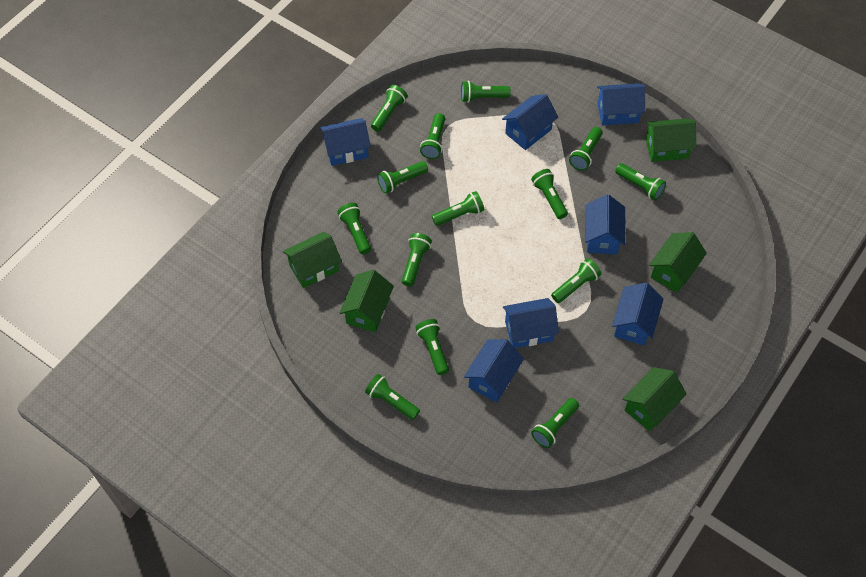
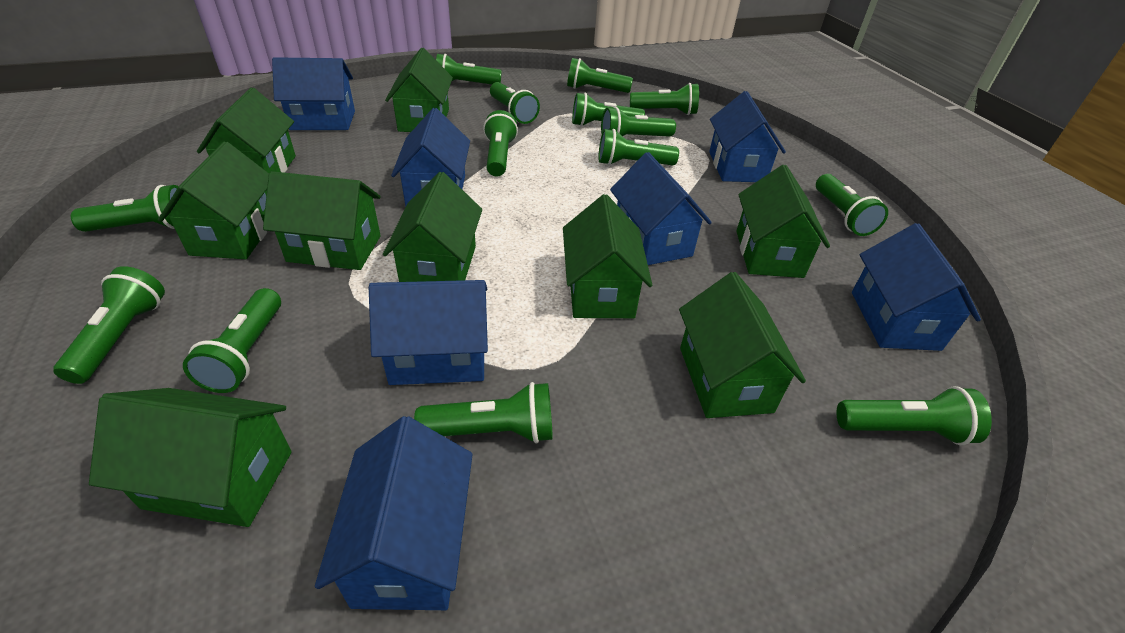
green house: 5 -> 9

